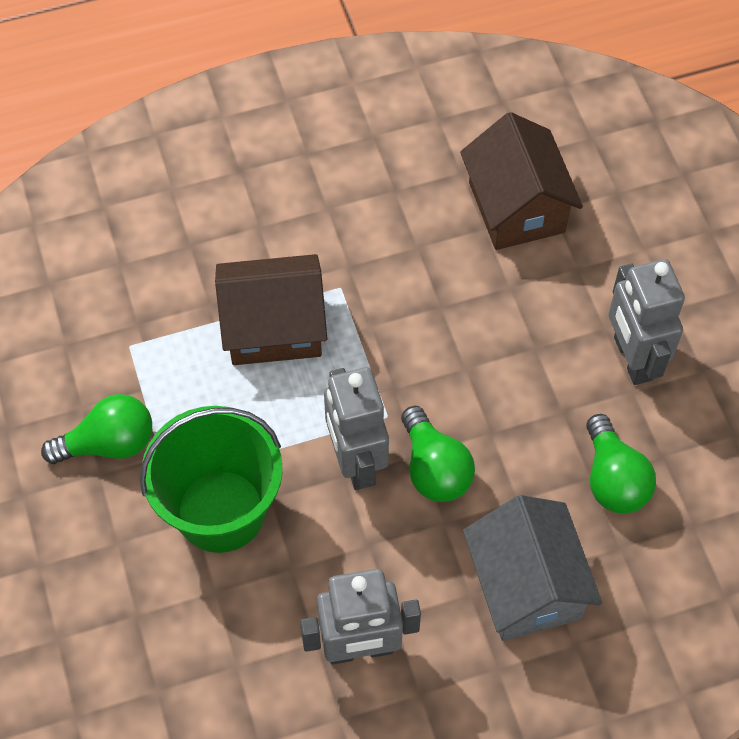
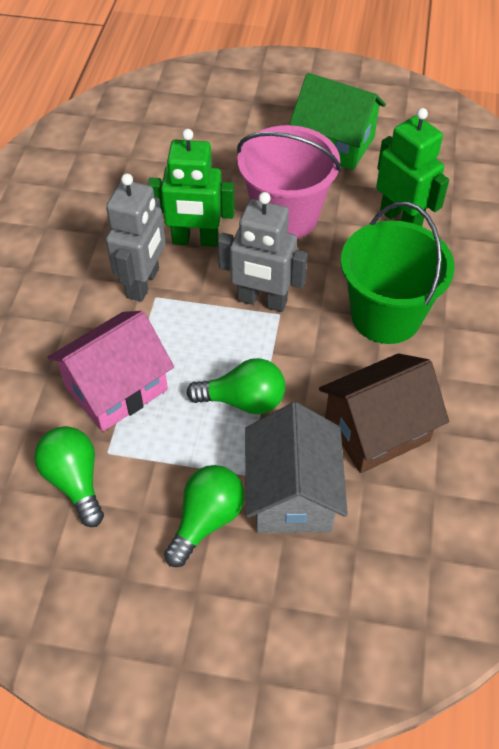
brown house: 2 -> 1
green house: 0 -> 1
green robot: 0 -> 2
grey robot: 3 -> 2
pink bucket: 0 -> 1
pink house: 0 -> 1

